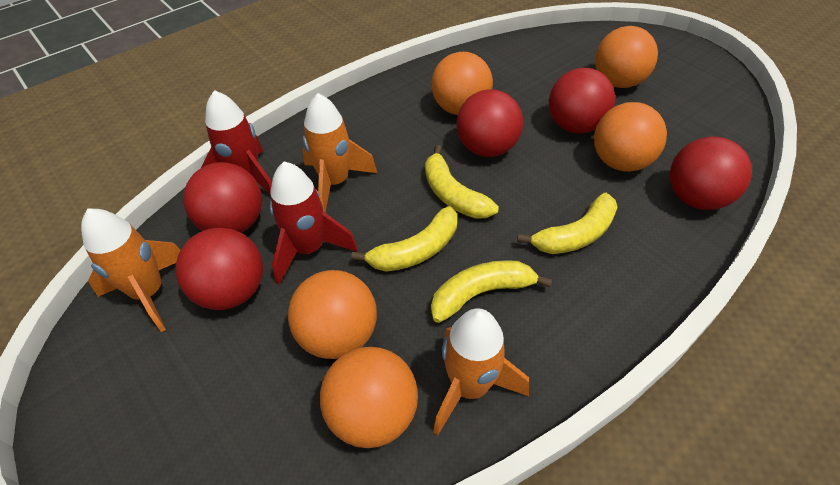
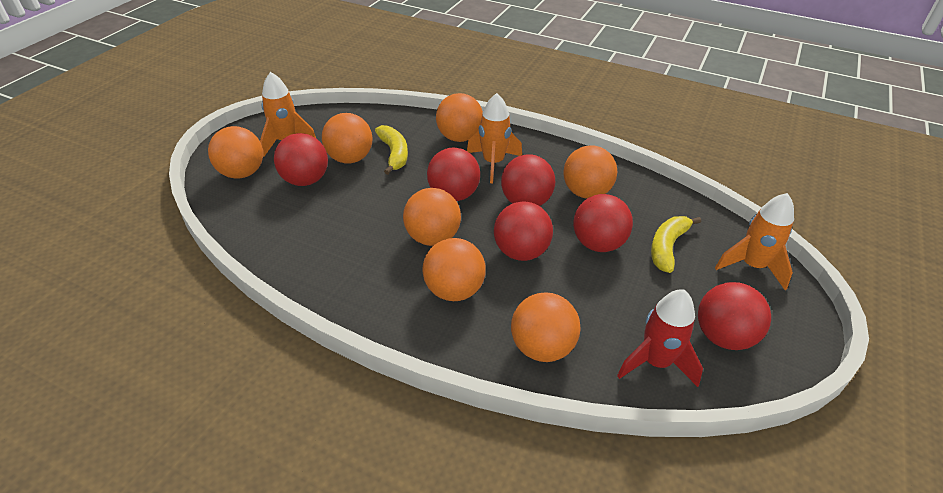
orange ball: 5 -> 7
red ball: 5 -> 6
red rocket: 2 -> 1
yellow banana: 4 -> 2

